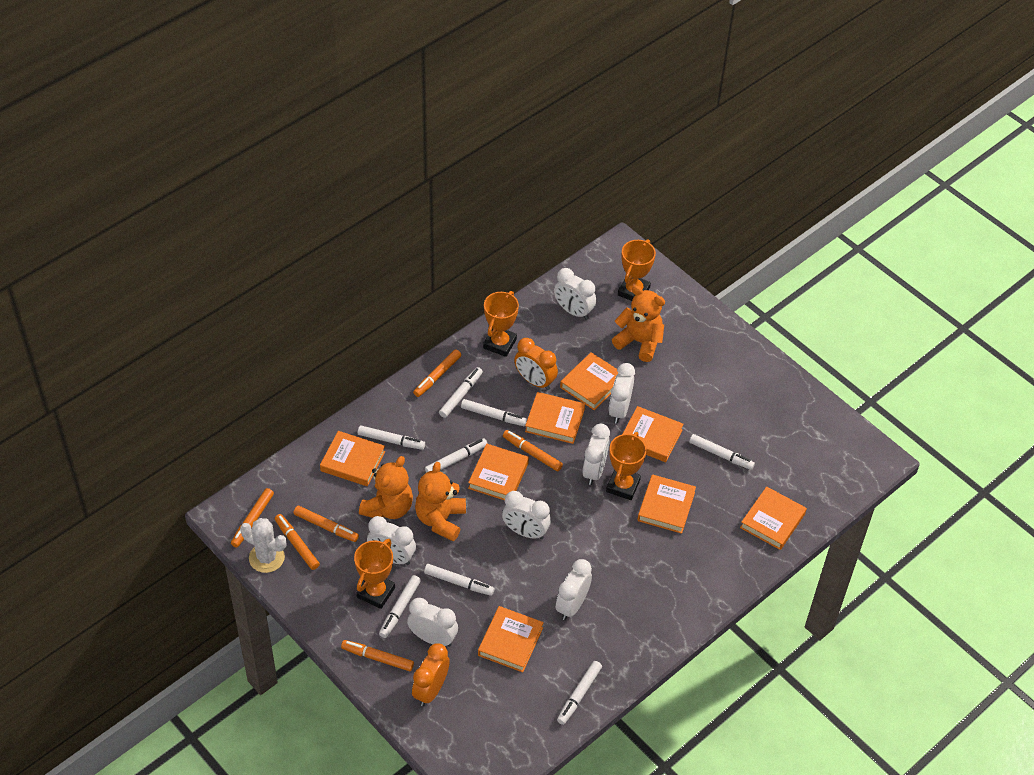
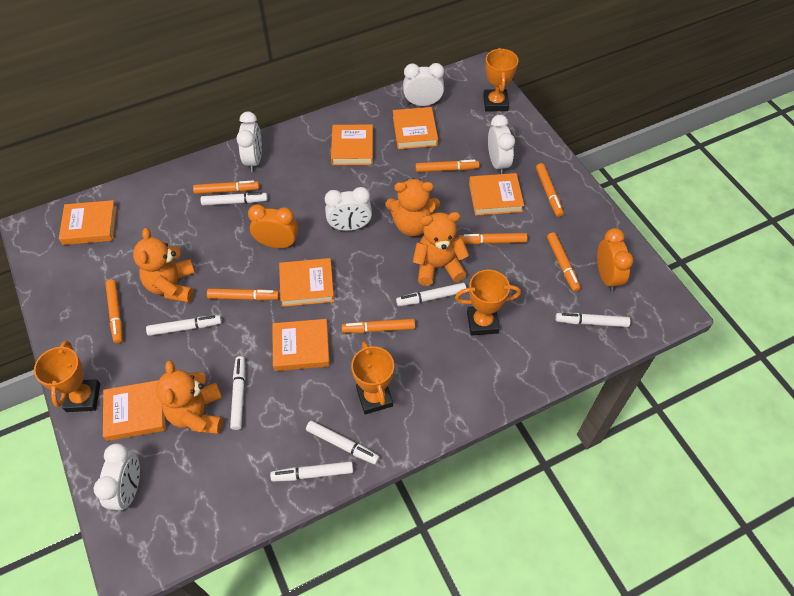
orange book: 8 -> 7
orange marker: 6 -> 8
orange teddy bear: 3 -> 4
white cactus: 1 -> 0
white clock: 7 -> 5
white marker: 8 -> 7

